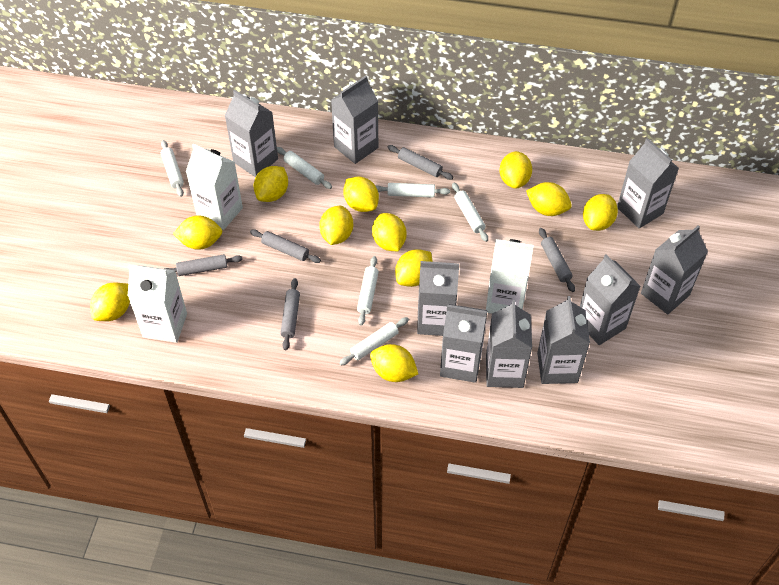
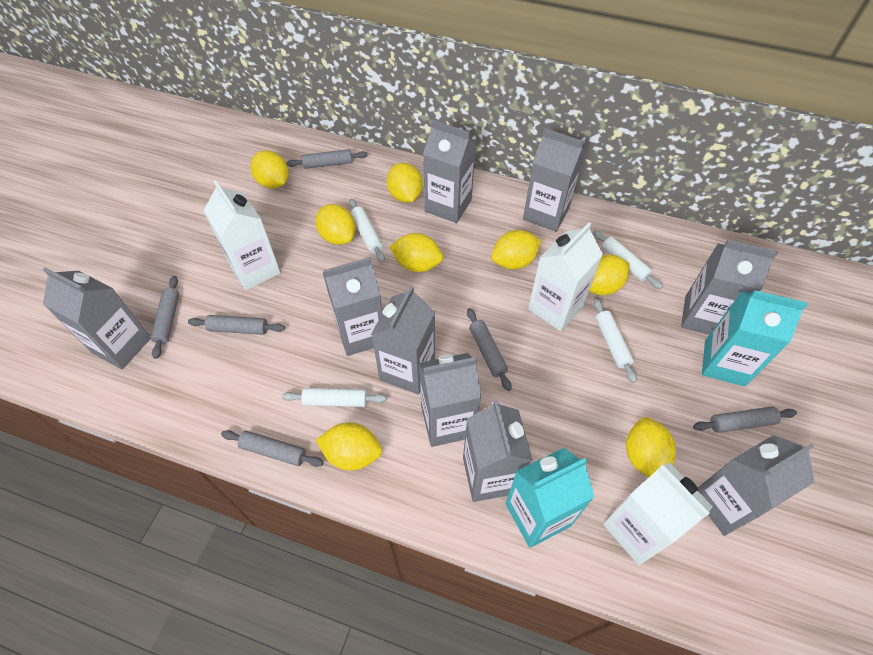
grey rolling pin: 5 -> 6
turquoise carton: 0 -> 2
white rolling pin: 6 -> 4
yellow lemon: 11 -> 8

